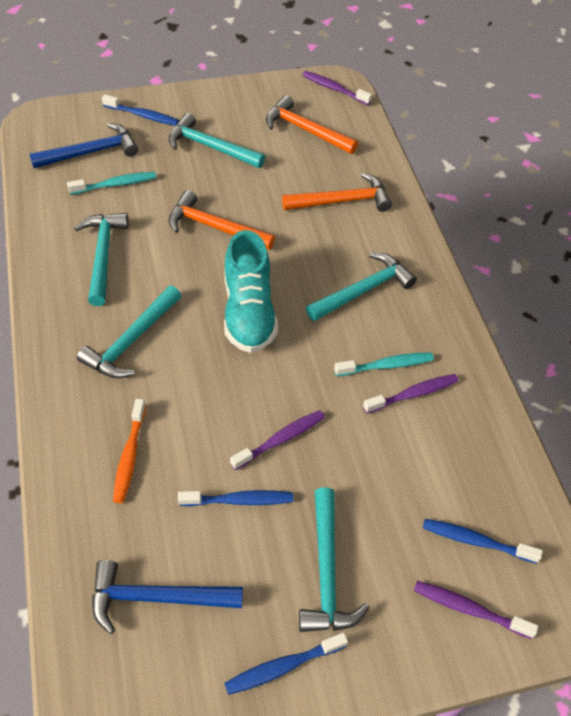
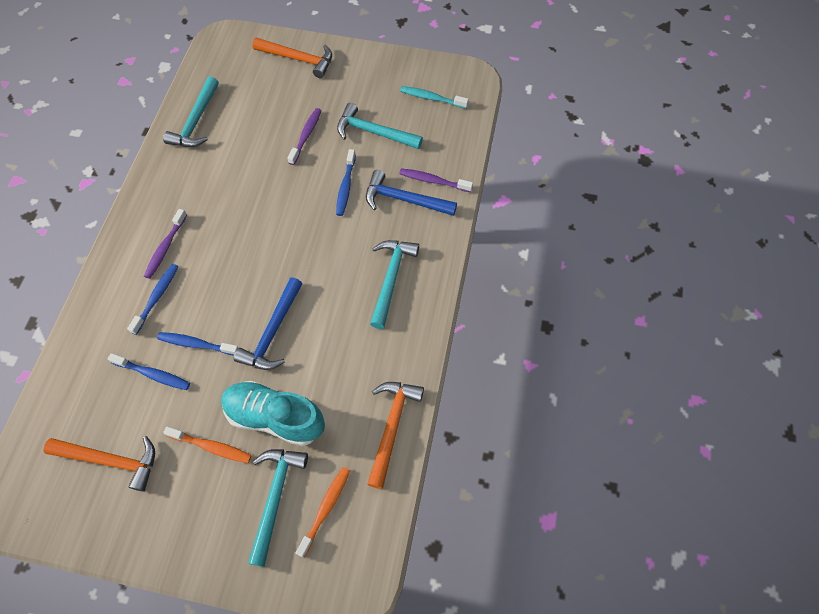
orange toothbrush: 1 -> 2
purple toothbrush: 4 -> 3
turquoise hammer: 5 -> 4
turquoise toothbrush: 2 -> 1

